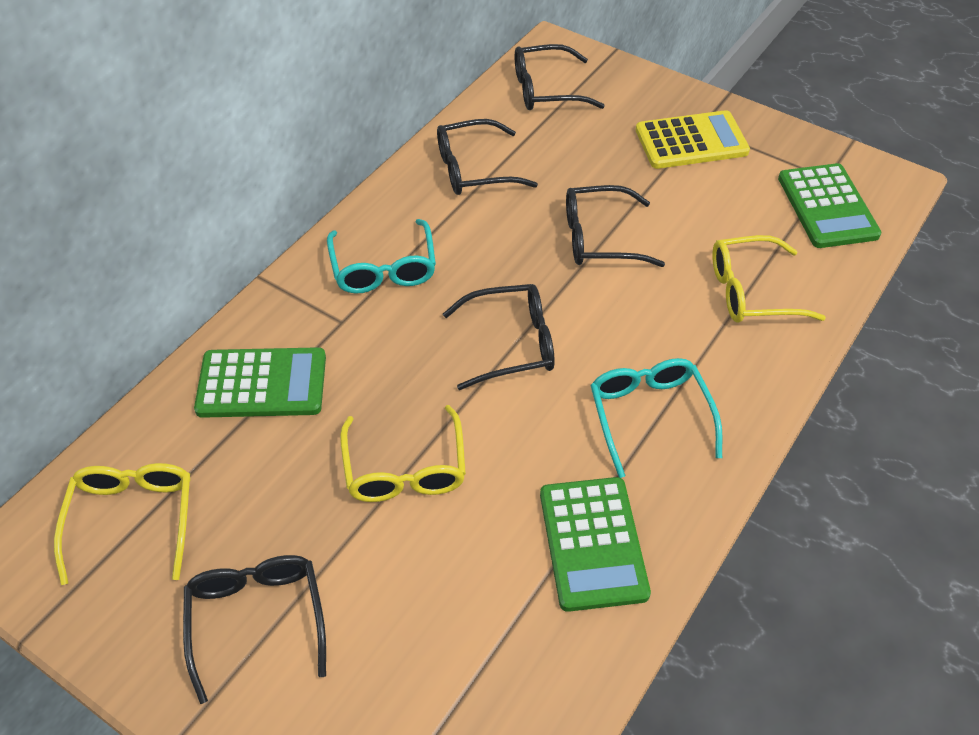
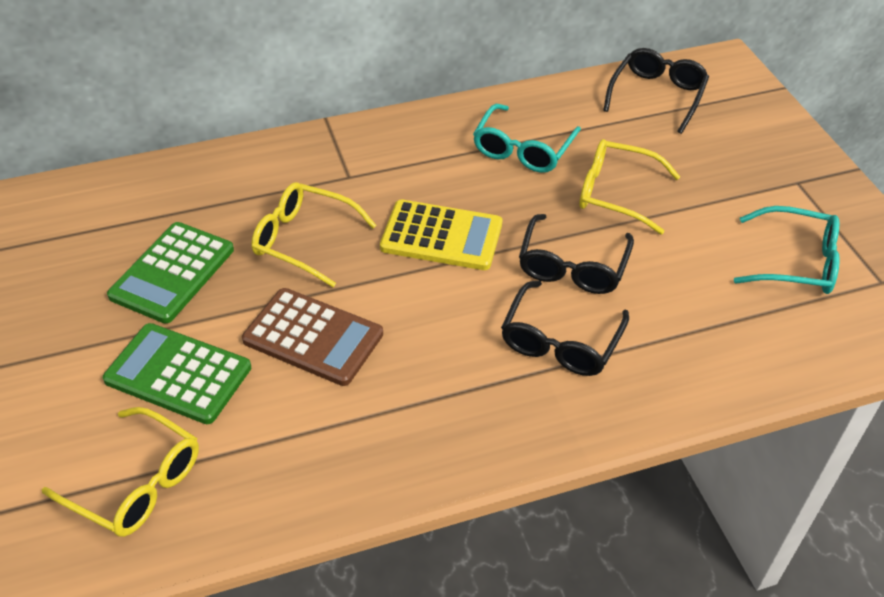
black glasses: 5 -> 3
brown calculator: 0 -> 1
green calculator: 3 -> 2

